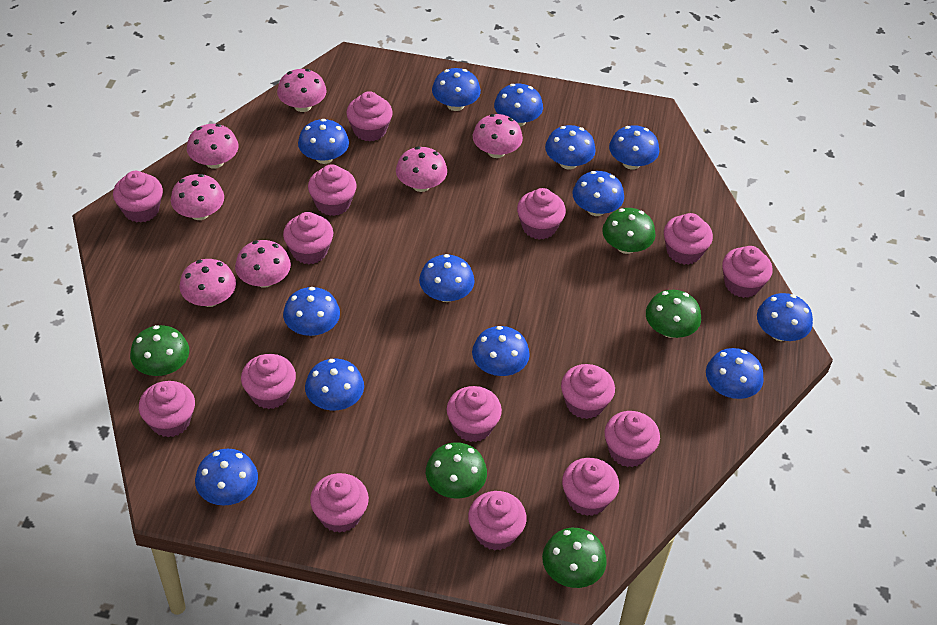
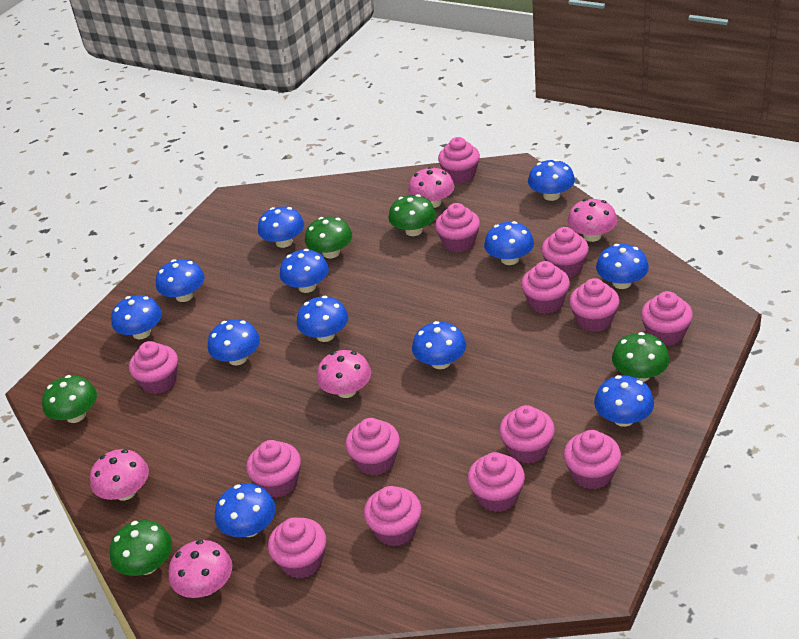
blue mushroom: 13 -> 12
pink cupcake: 15 -> 14
pink mushroom: 7 -> 5

